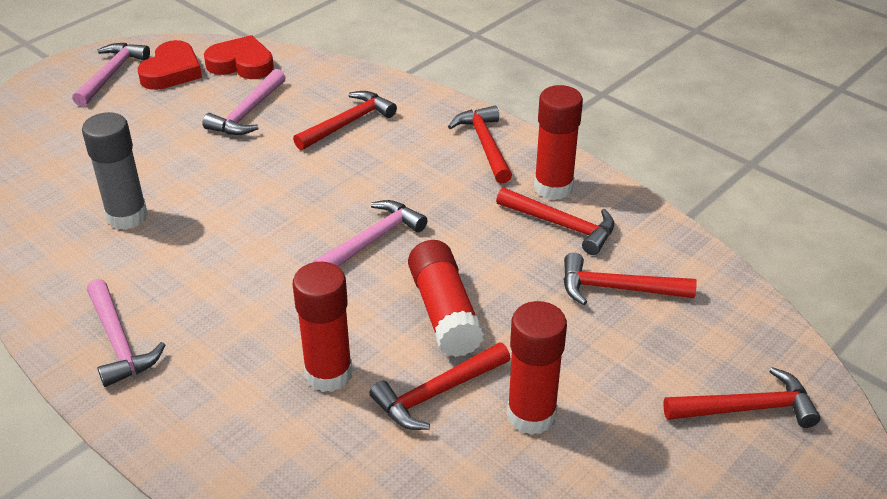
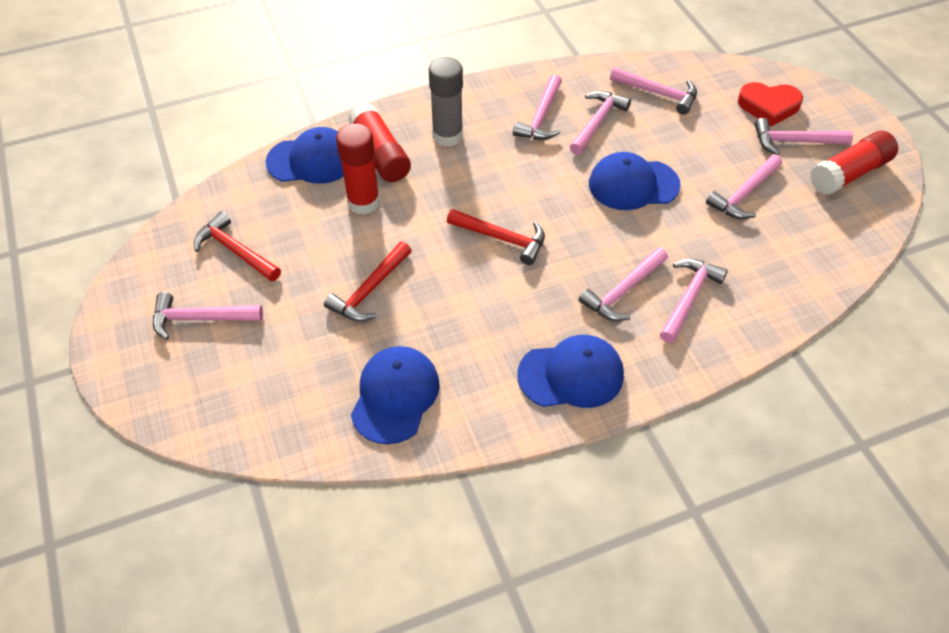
blue cap: 0 -> 4
pink hammer: 4 -> 8
red glue stick: 4 -> 3
red hammer: 6 -> 3
red heart: 2 -> 1

